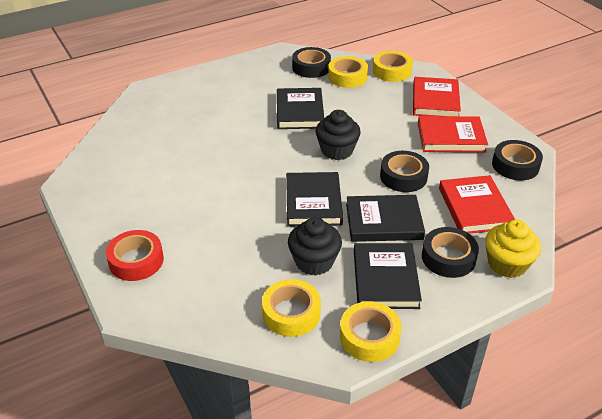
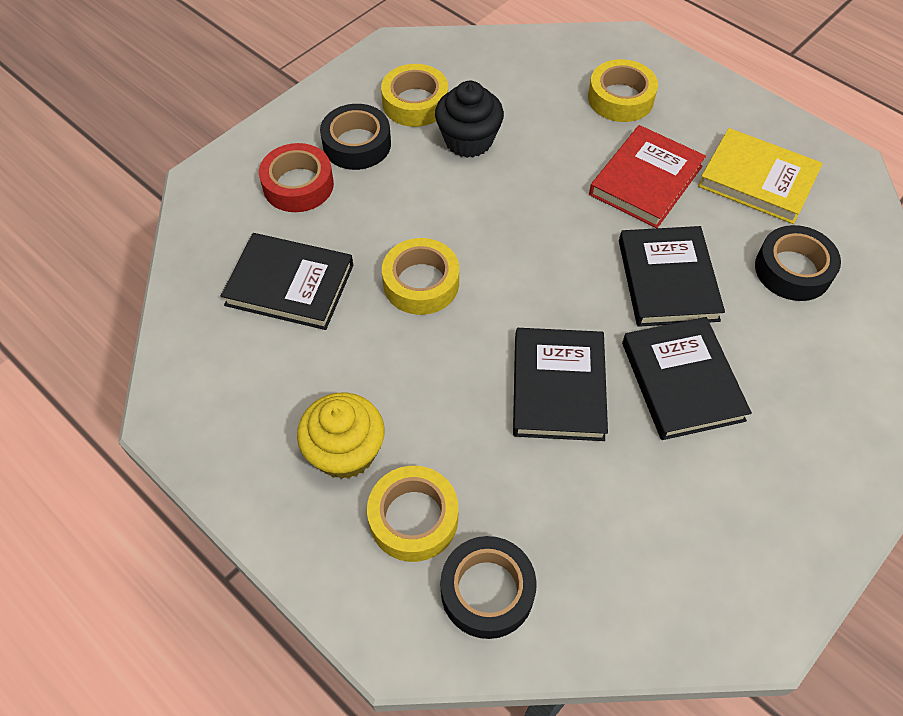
black cupcake: 2 -> 1
black tape: 4 -> 3
red book: 3 -> 1
yellow book: 0 -> 1

